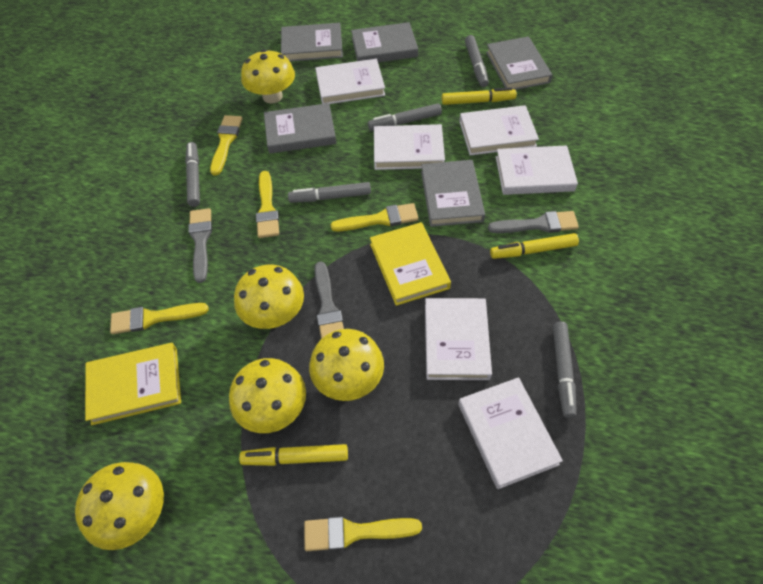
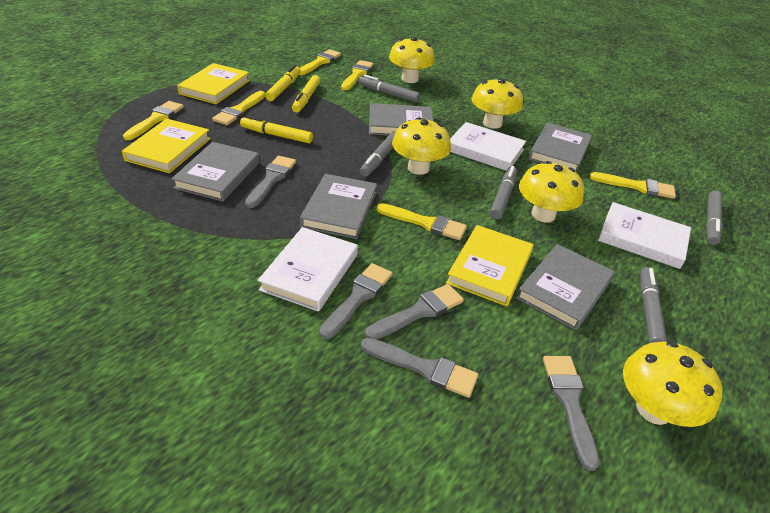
grey brush: 3 -> 5
white book: 6 -> 3
yellow book: 2 -> 3
yellow brush: 5 -> 6

